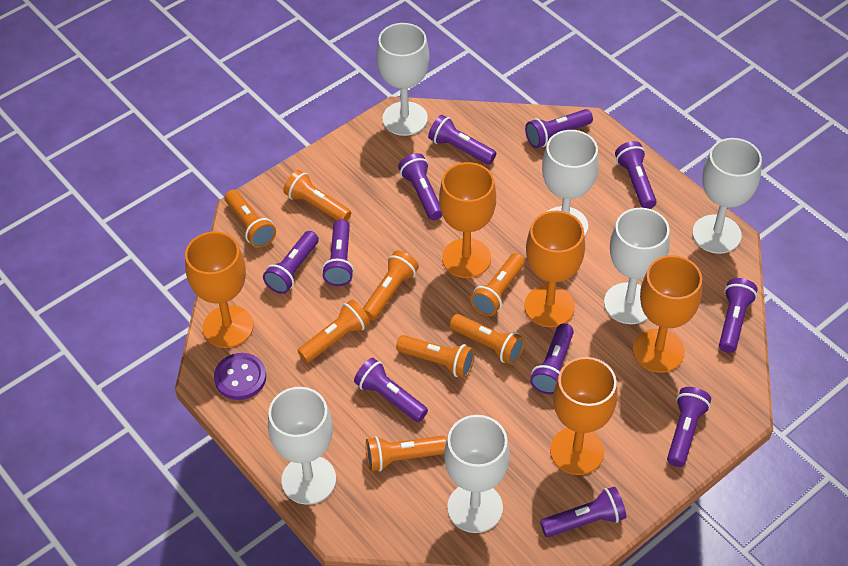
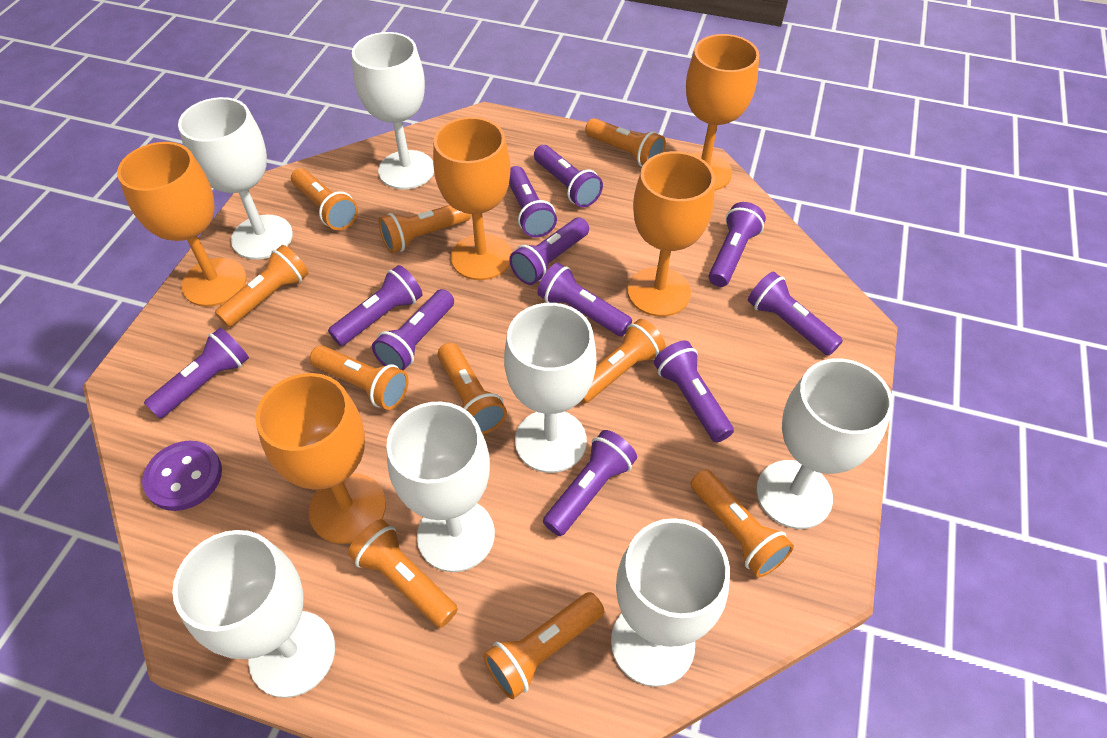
orange flashlight: 8 -> 10
white goblet: 6 -> 7

